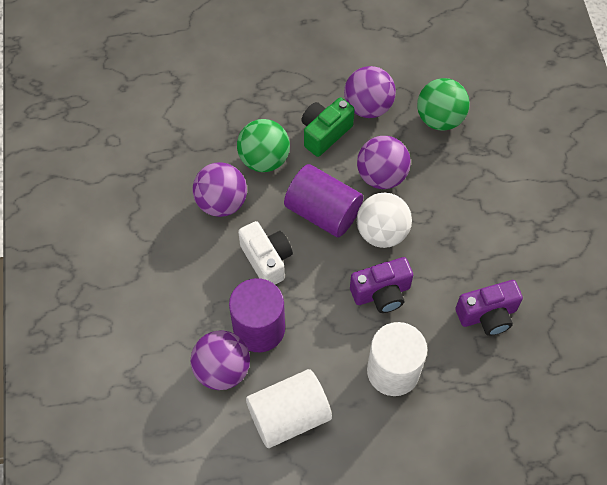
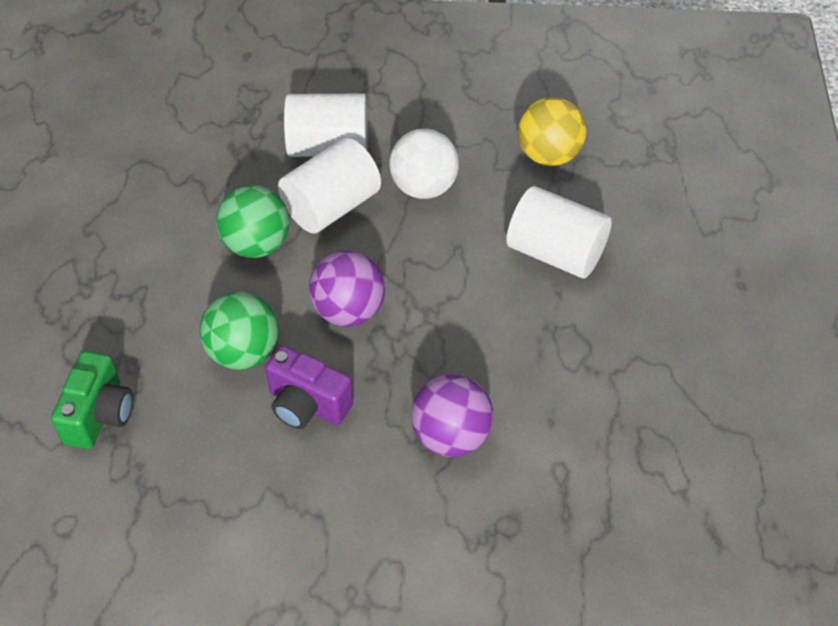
purple ball: 4 -> 2
purple camera: 2 -> 1
purple cylinder: 2 -> 0
white camera: 1 -> 0
white cylinder: 2 -> 3
yellow ball: 0 -> 1

